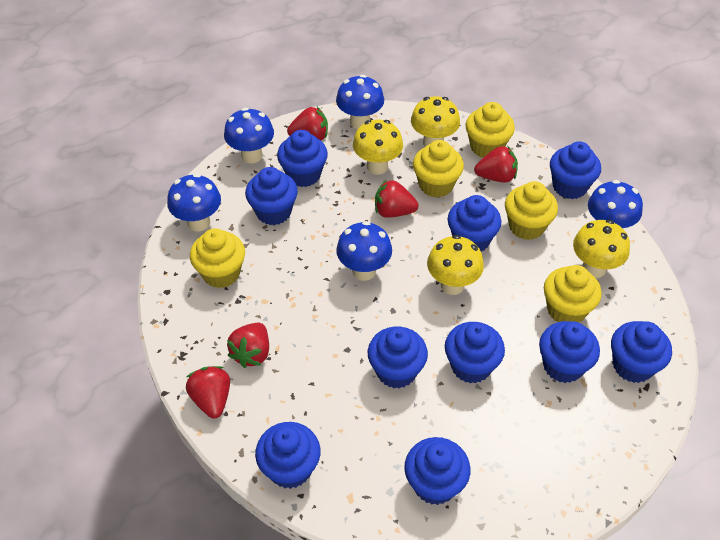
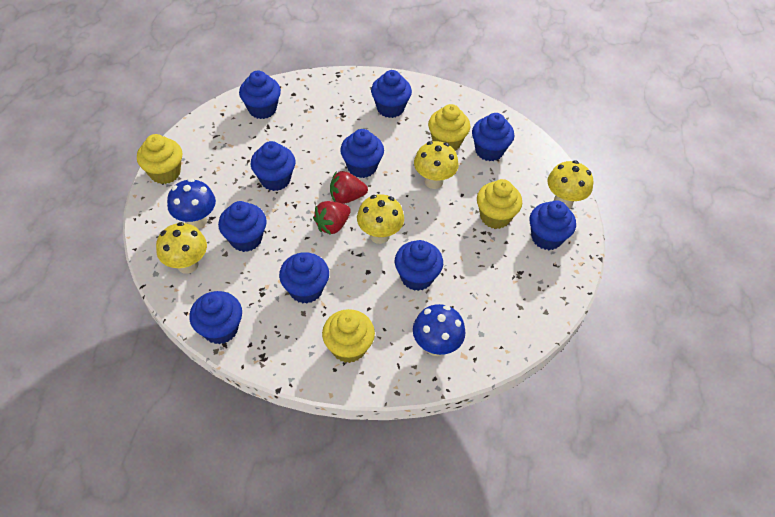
blue mushroom: 5 -> 2
red strawberry: 5 -> 2
yellow cupcake: 5 -> 4

